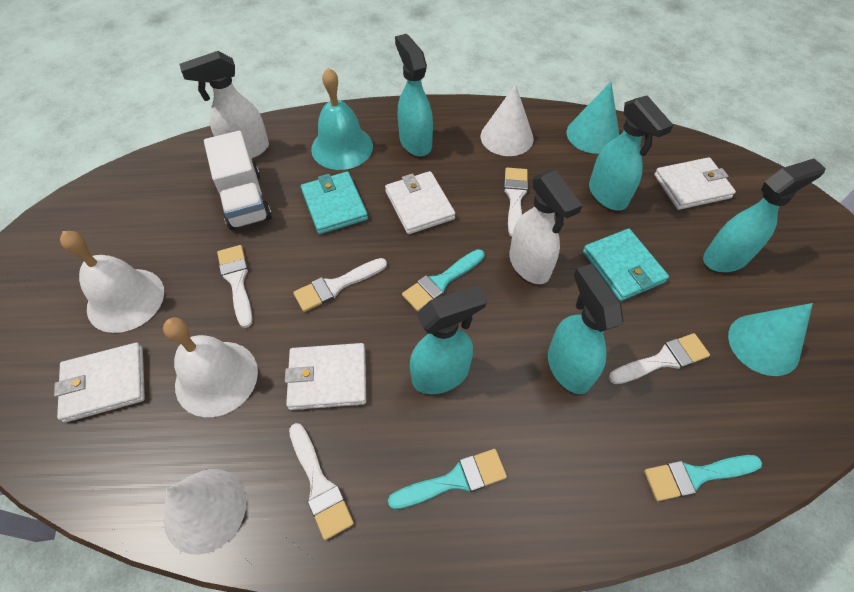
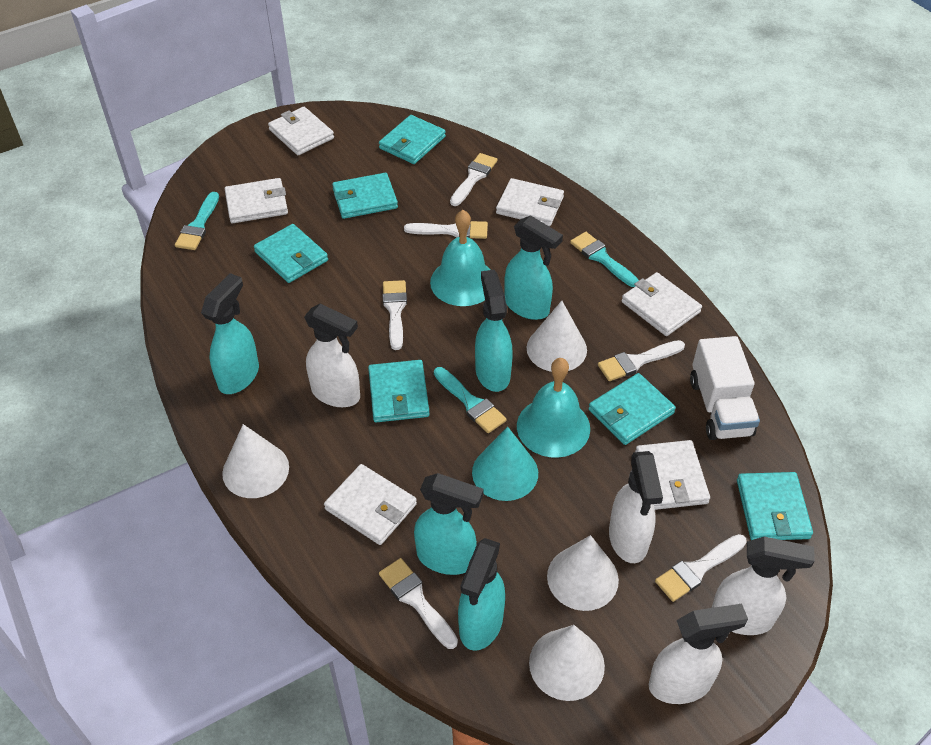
turquoise bell: 1 -> 2
turquoise cone: 2 -> 1
turquoise wallet: 2 -> 6
white bell: 2 -> 0
white brush: 5 -> 6
white cone: 2 -> 4
white spray bottle: 2 -> 4
white wallet: 4 -> 6

